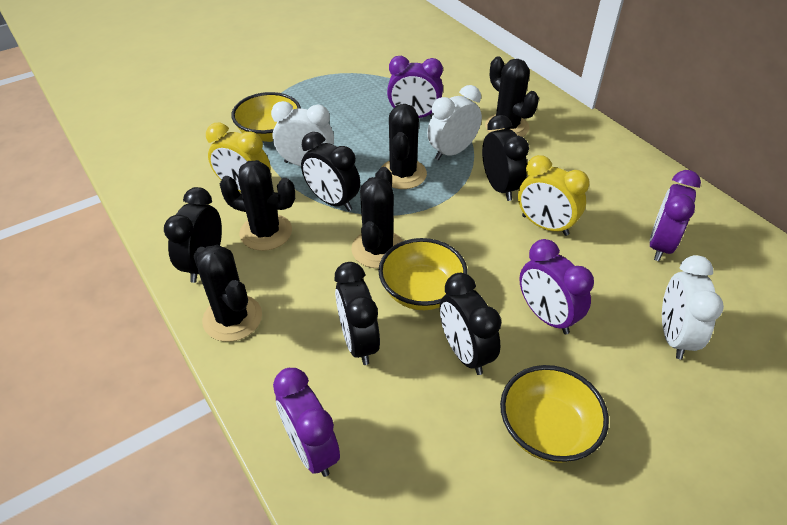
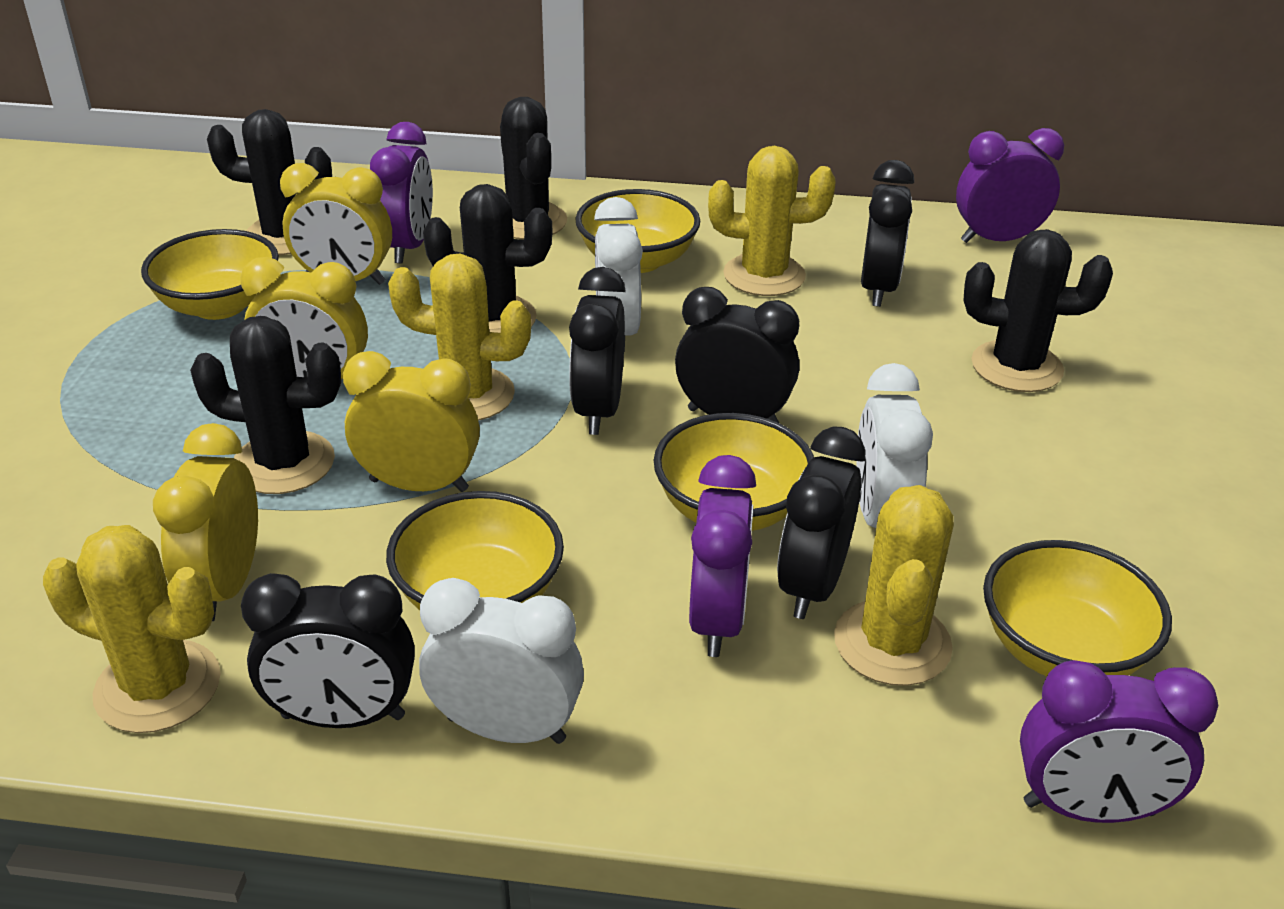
yellow bowl: 3 -> 5
yellow cactus: 0 -> 4
yellow clock: 2 -> 4

